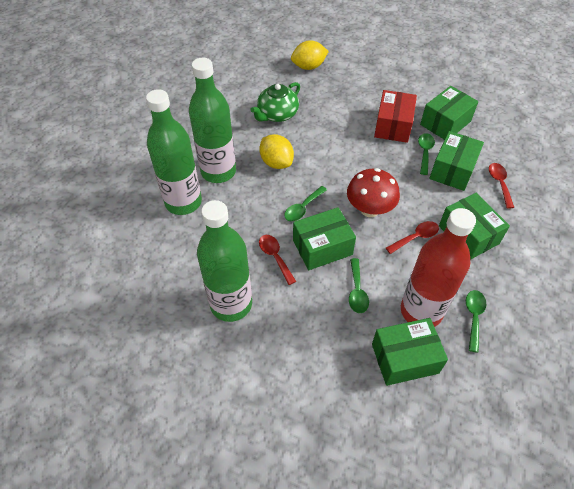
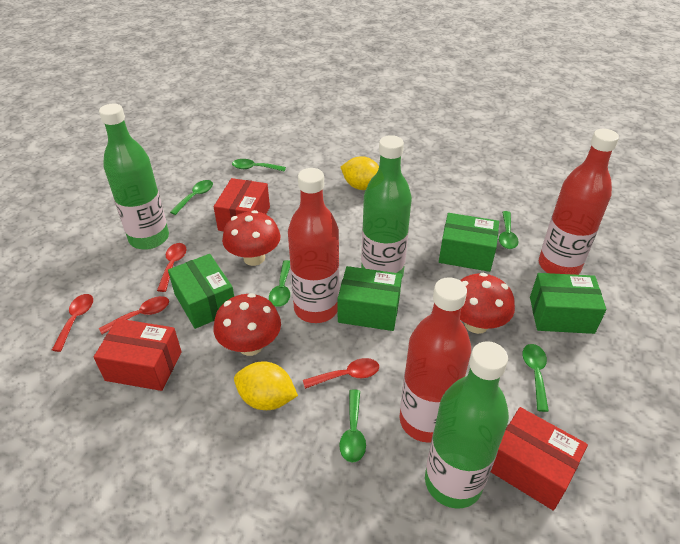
green box: 5 -> 4
green spoon: 4 -> 6
green teapot: 1 -> 0
red bottle: 1 -> 3
red box: 1 -> 3
red mushroom: 1 -> 3
red spoon: 3 -> 4

